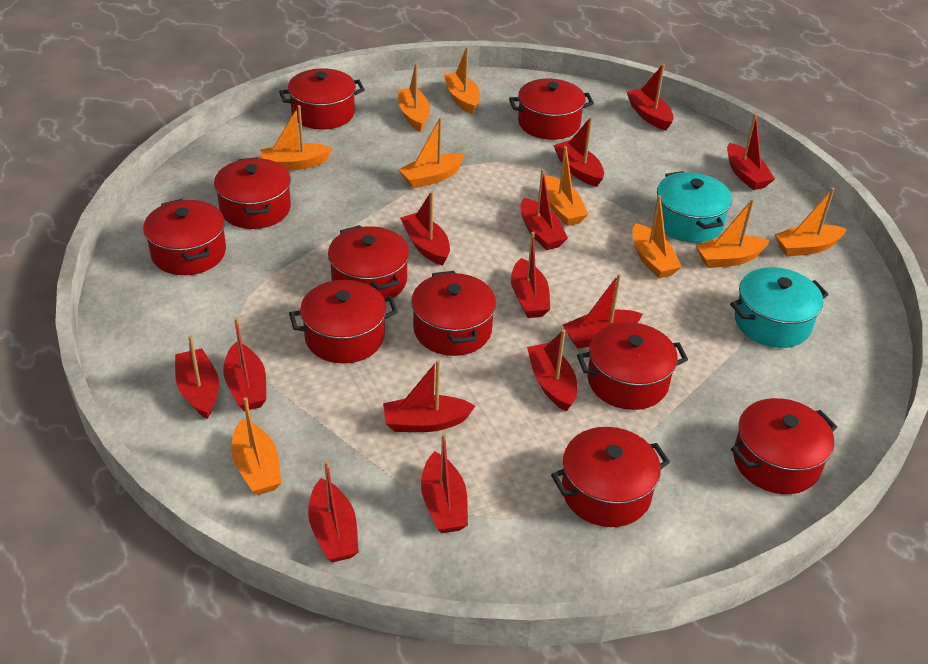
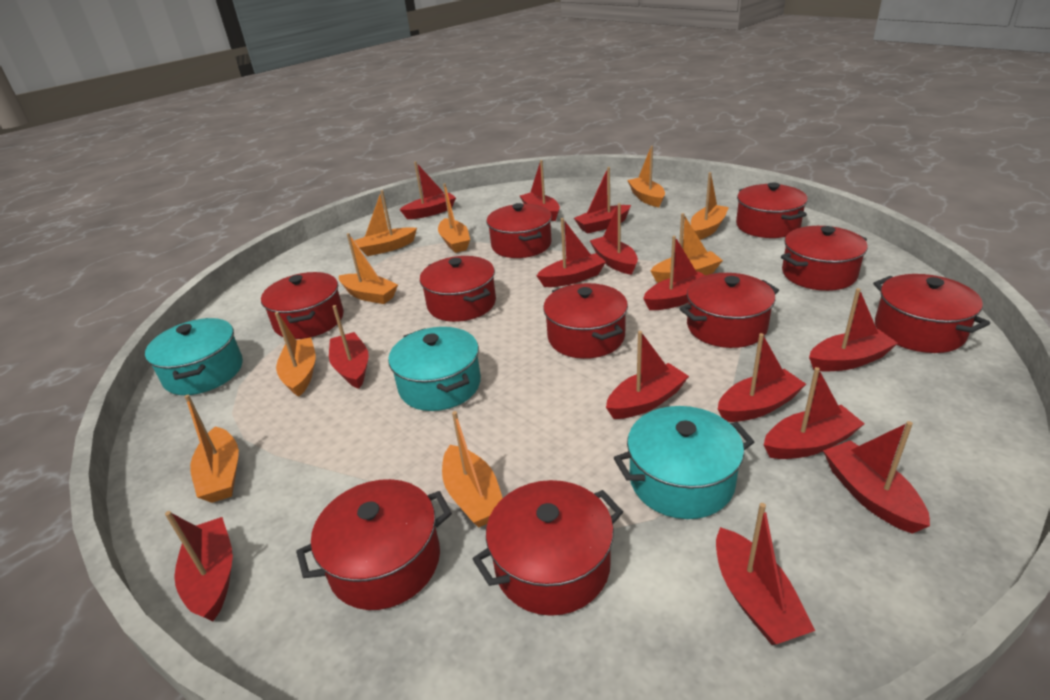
red boat: 13 -> 14
turquoise pot: 2 -> 3

